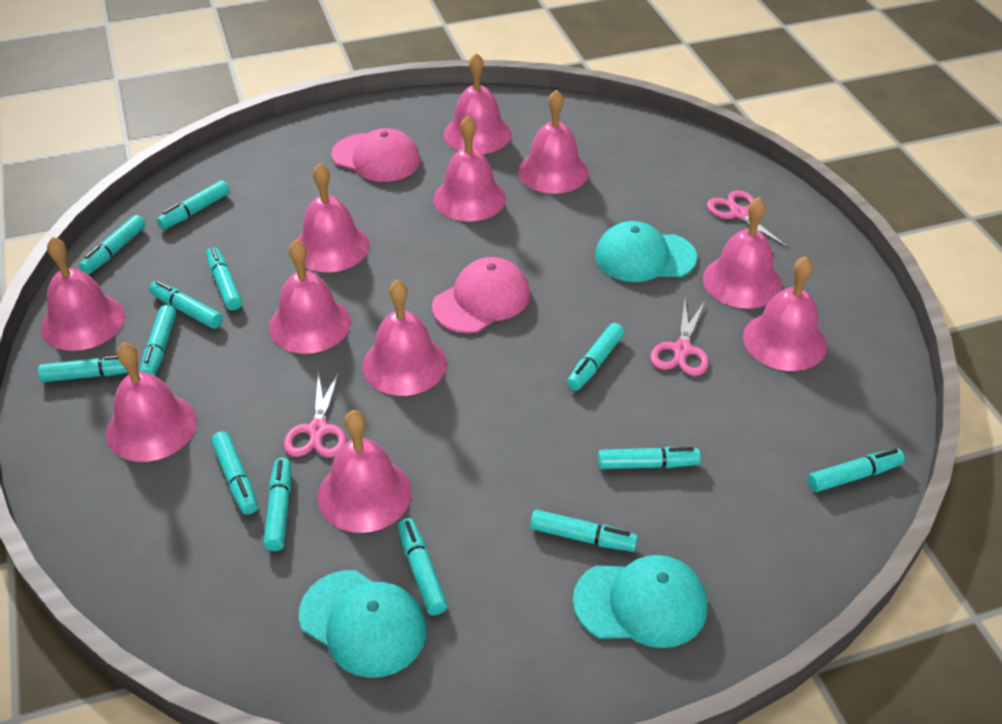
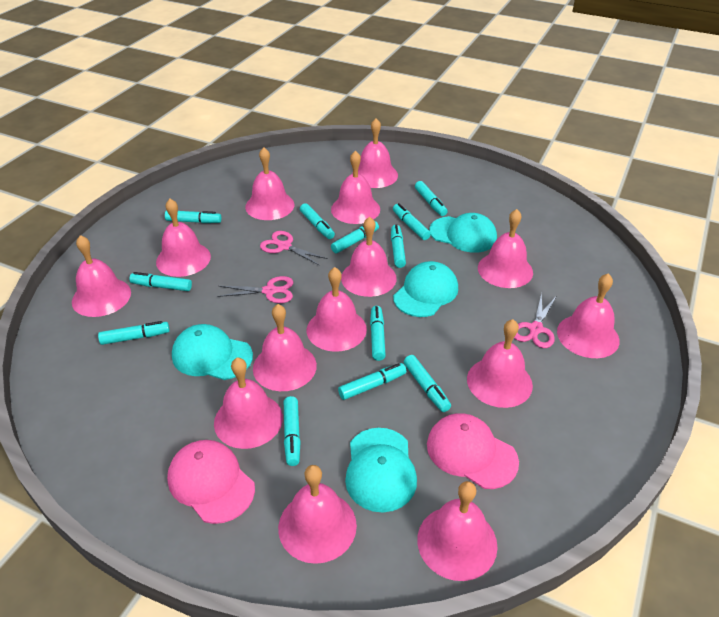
pink bell: 11 -> 14
turquoise cap: 3 -> 4
turquoise marker: 13 -> 12

